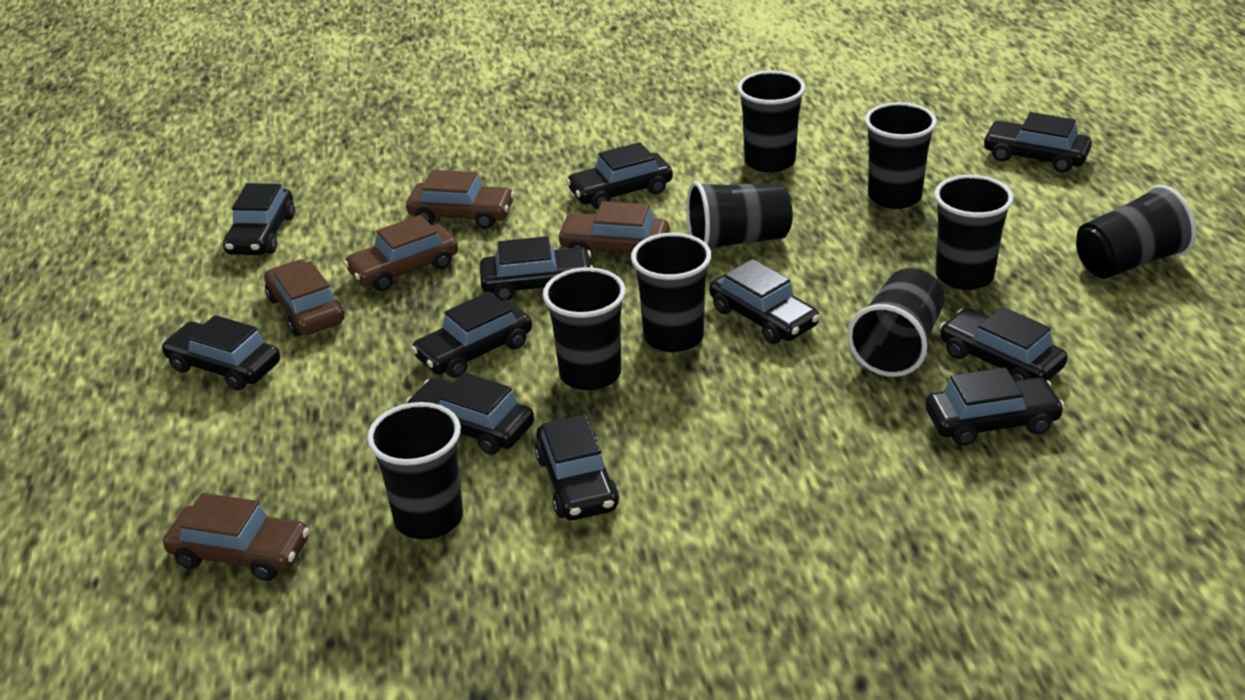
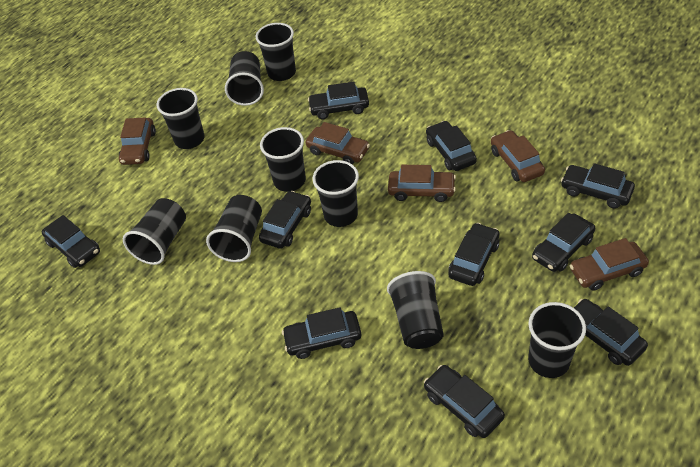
black car: 11 -> 10

